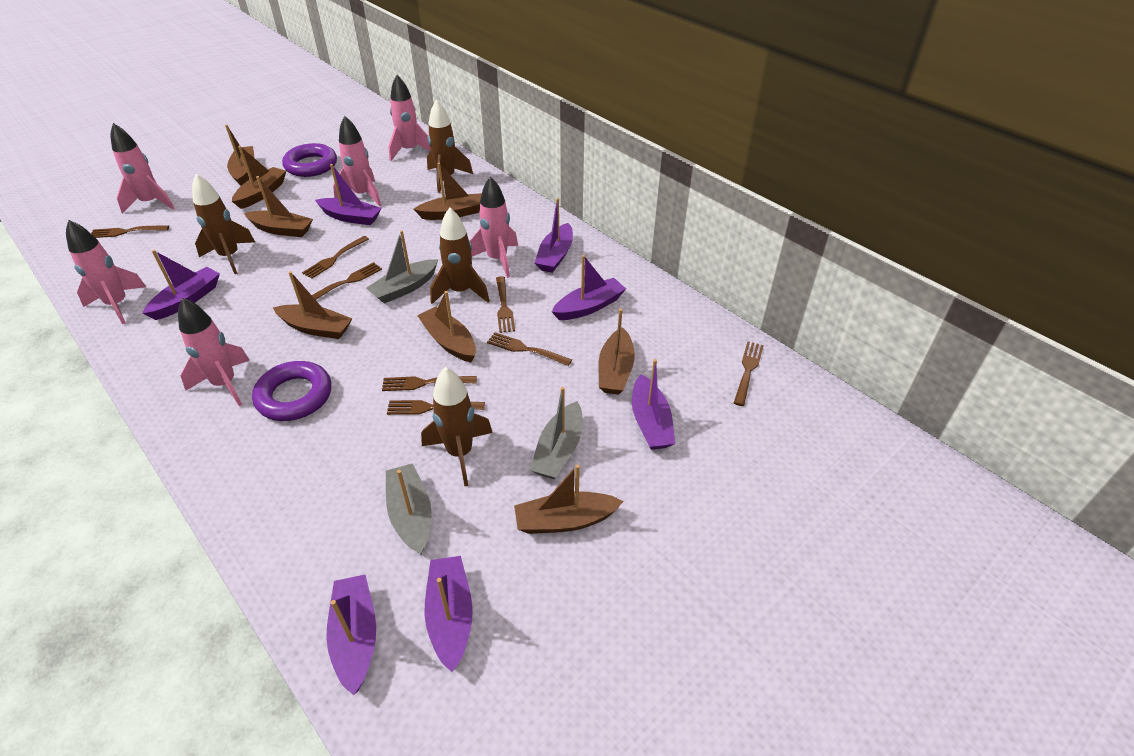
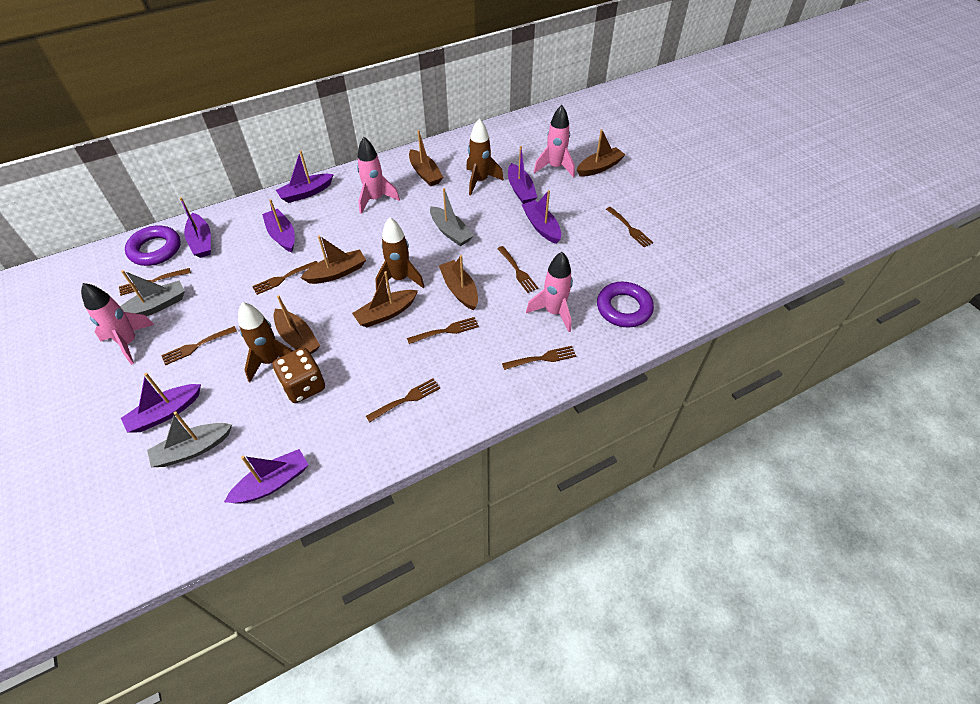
brown boat: 8 -> 6
brown dice: 0 -> 1
brown rocket: 4 -> 3
pink rocket: 6 -> 4

